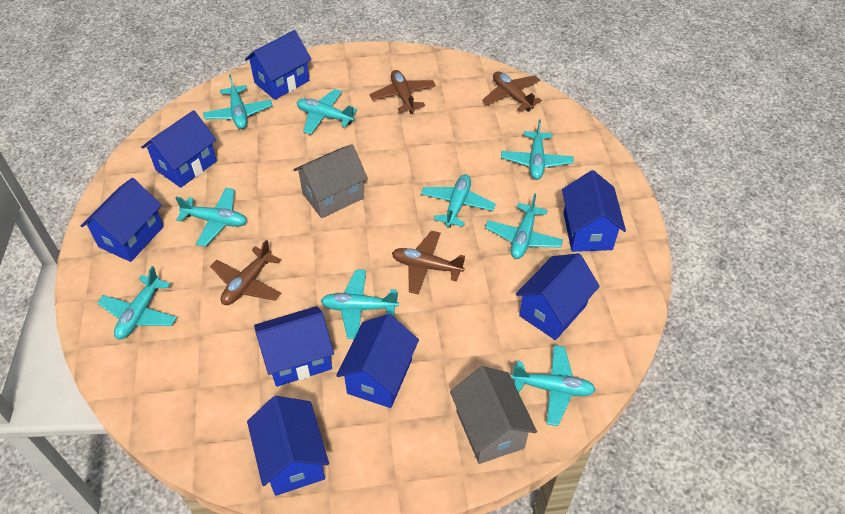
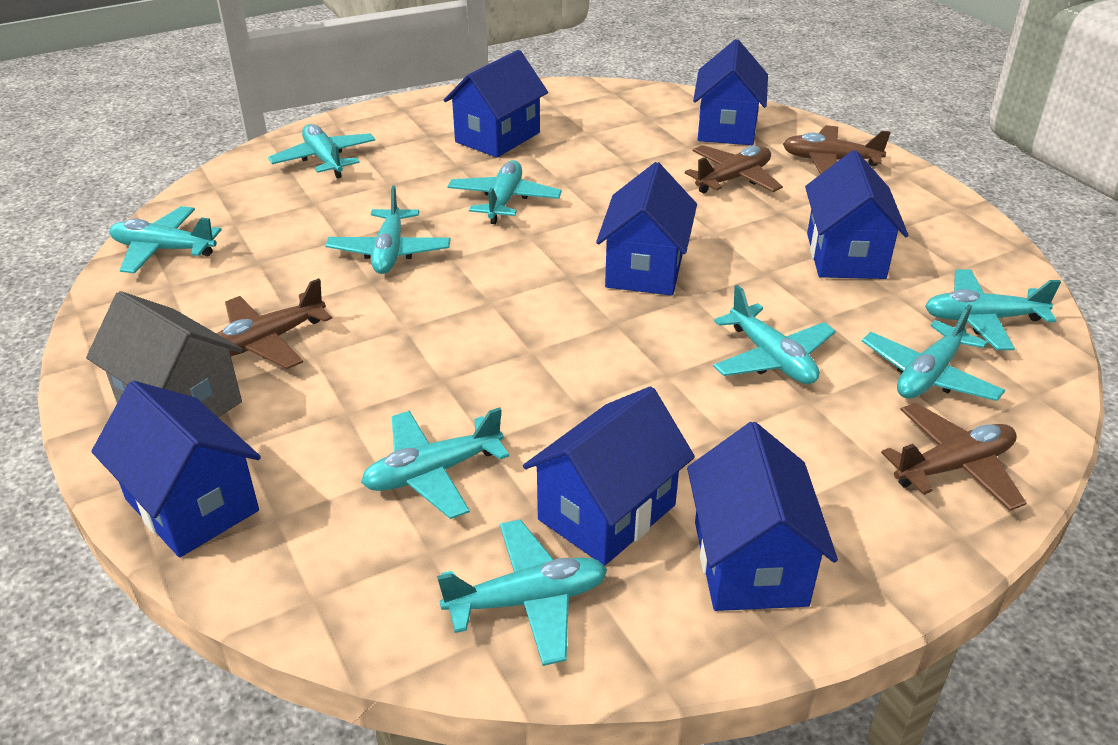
blue house: 8 -> 7
grey house: 2 -> 1

